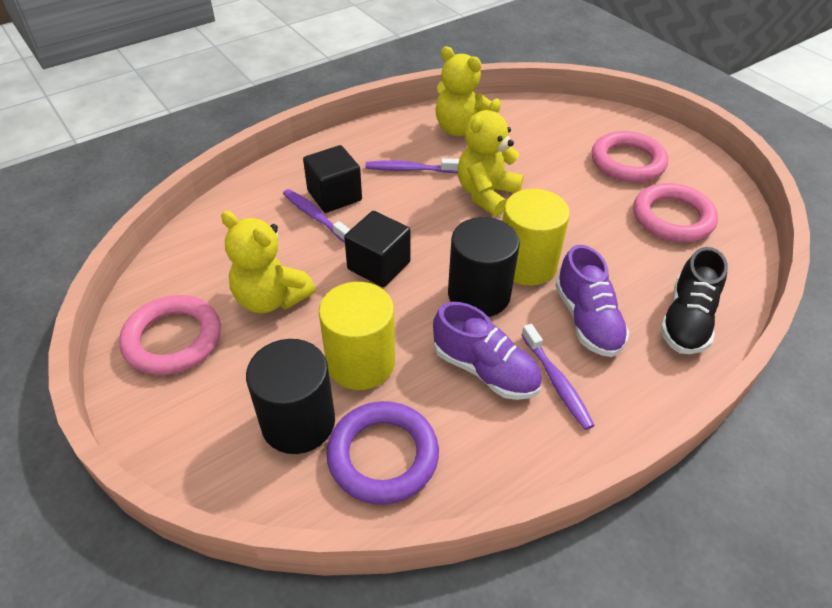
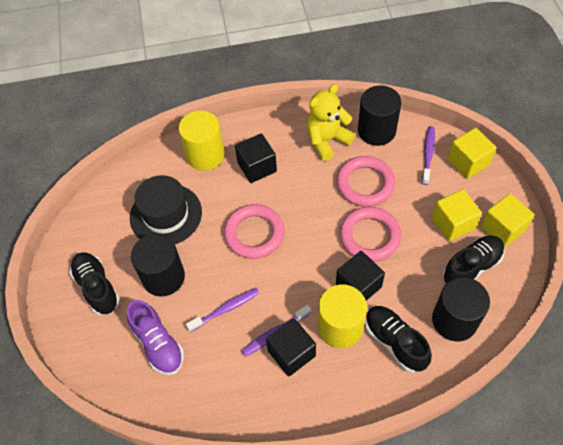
black cube: 2 -> 3
black cylinder: 2 -> 3
black hat: 0 -> 1
black shoe: 1 -> 3
purple ring: 1 -> 0
purple shoe: 2 -> 1
yellow cube: 0 -> 3
yellow teddy bear: 3 -> 1

